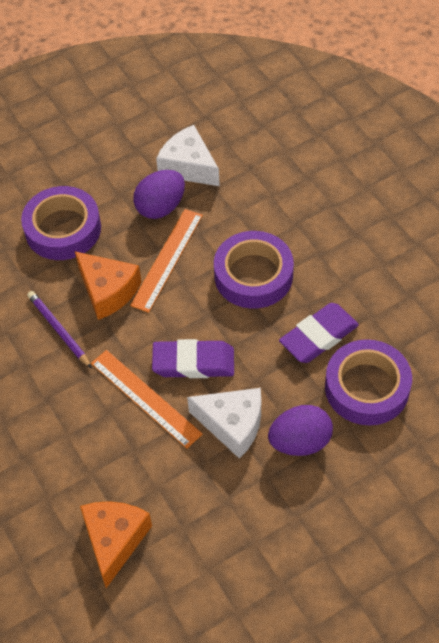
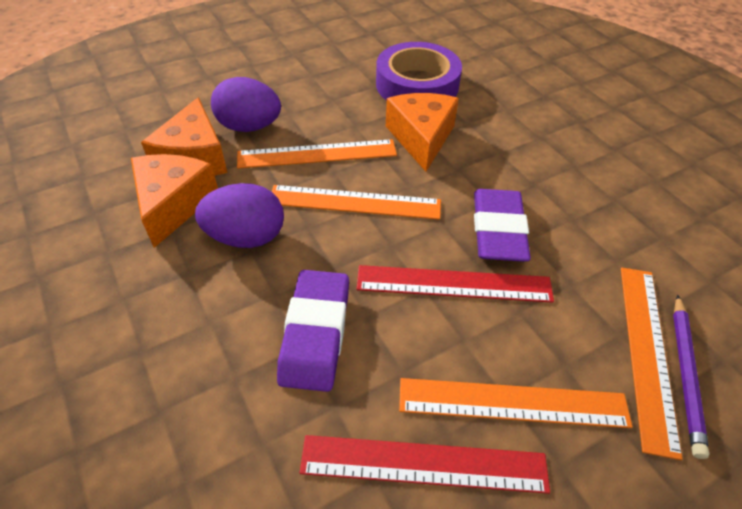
orange cheese: 2 -> 3
orange ruler: 2 -> 4
purple tape: 3 -> 1
red ruler: 0 -> 2
white cheese: 2 -> 0

